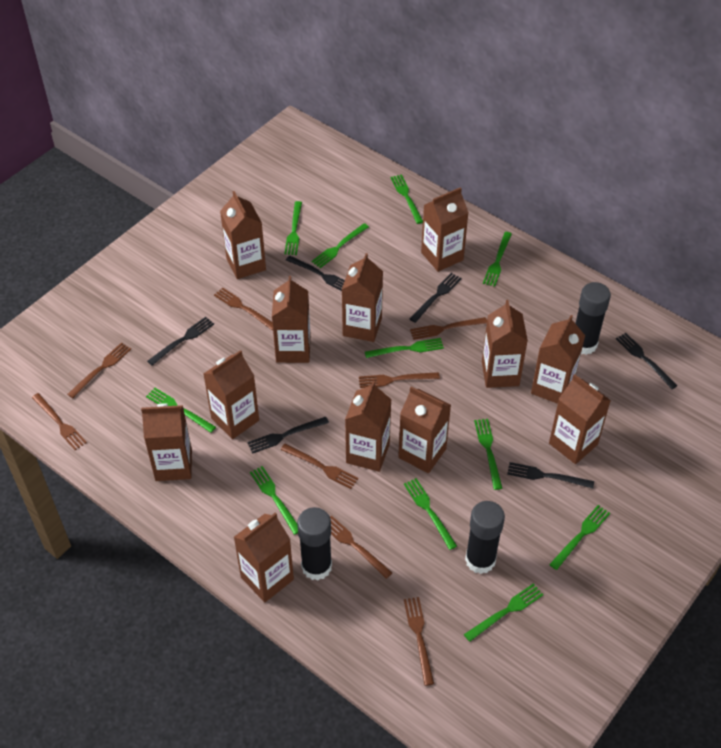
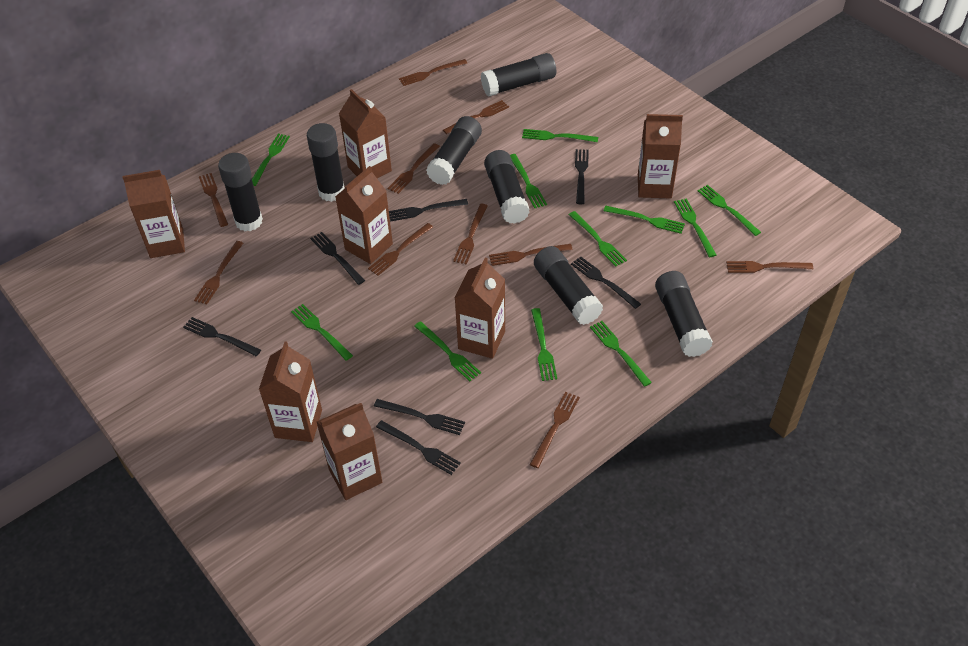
black fork: 6 -> 7
black glue stick: 3 -> 7
brown carton: 12 -> 7
brown fork: 8 -> 10

